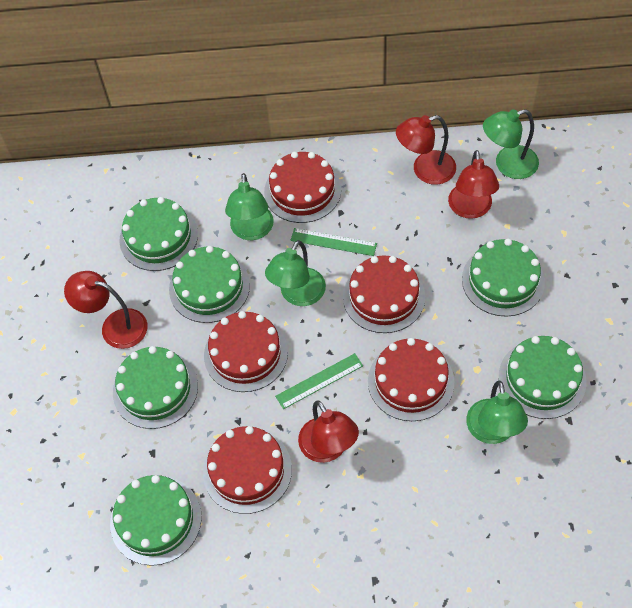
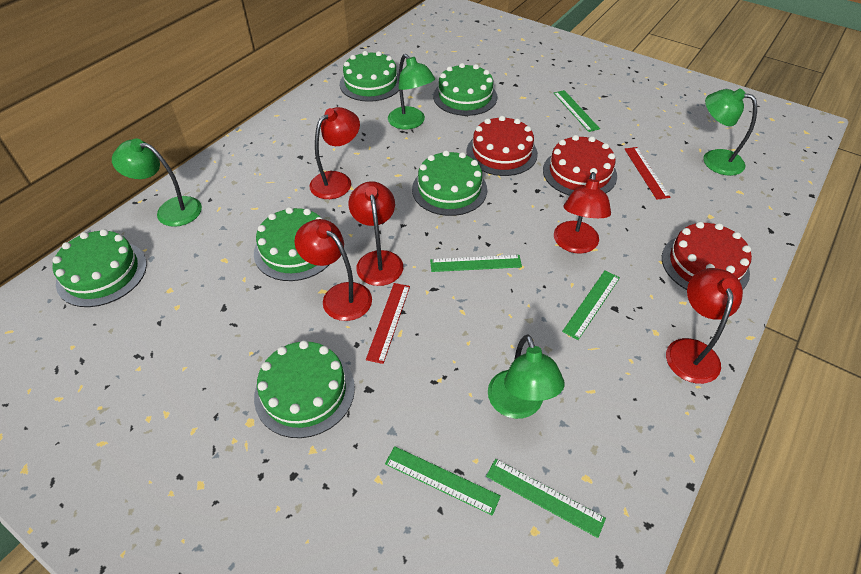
green ruler: 2 -> 5
red cake: 5 -> 3
red lamp: 4 -> 5
red ruler: 0 -> 2

